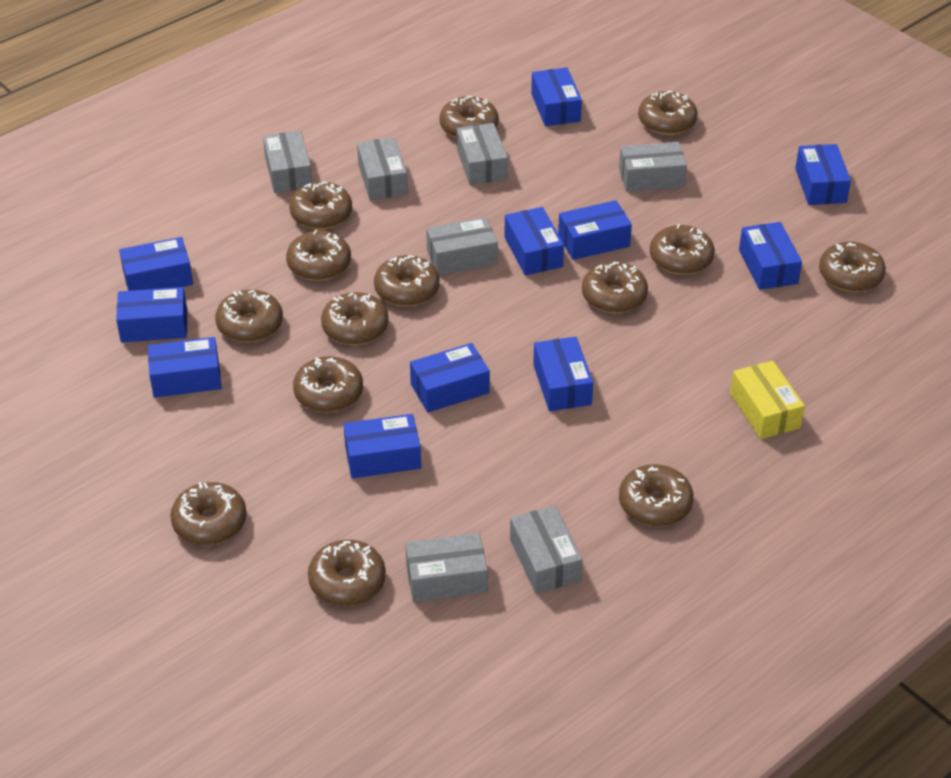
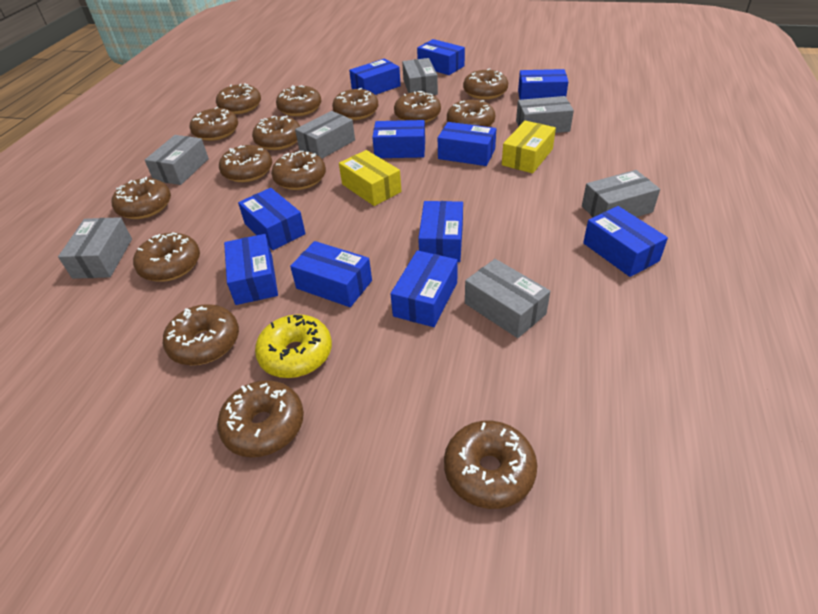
brown donut: 14 -> 15
yellow box: 1 -> 2
yellow donut: 0 -> 1

